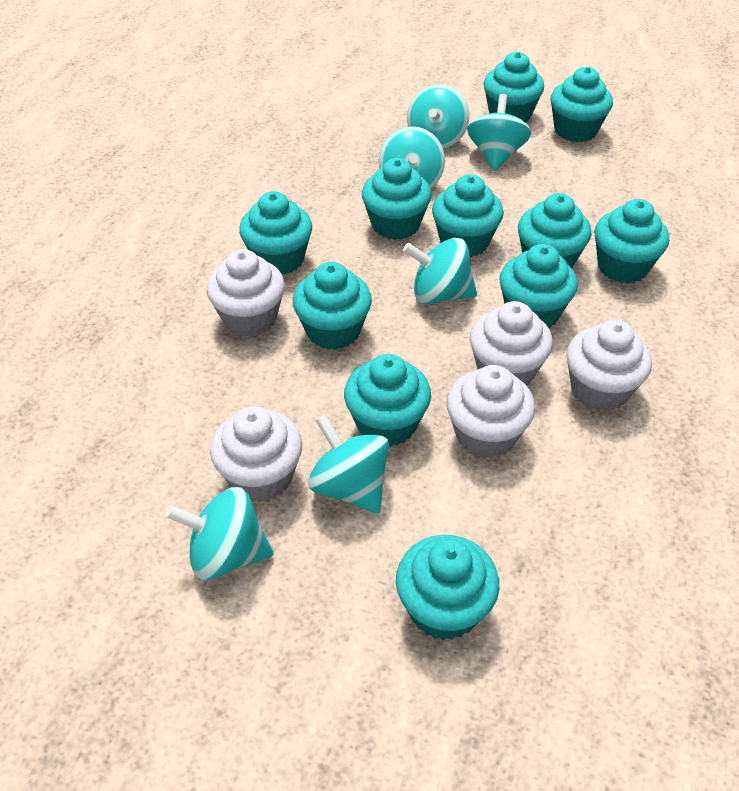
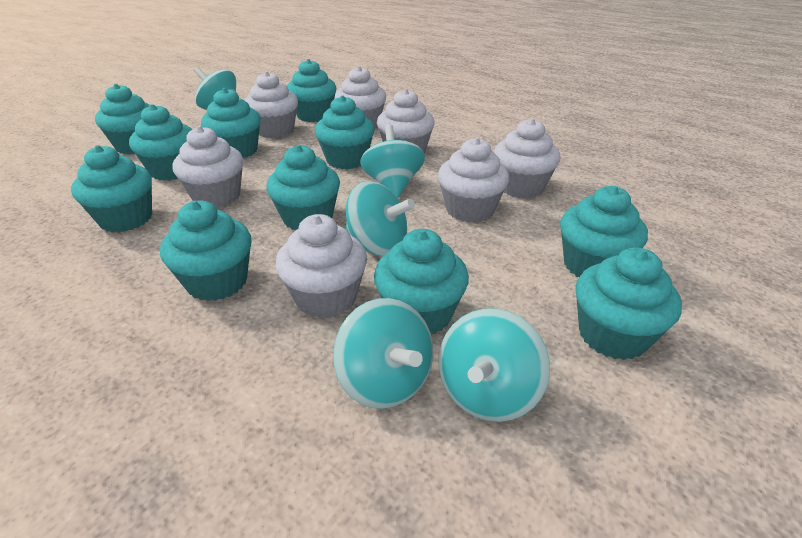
turquoise spinning top: 6 -> 5
white cupcake: 5 -> 7

